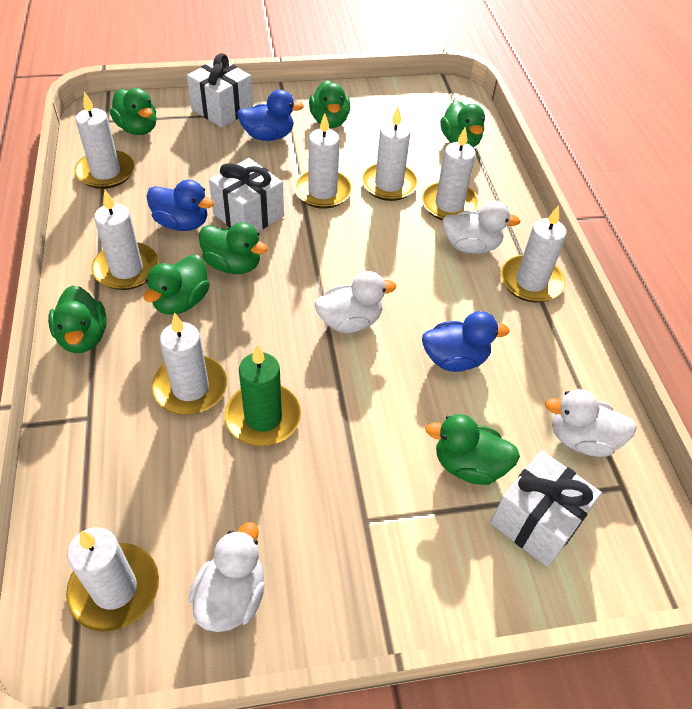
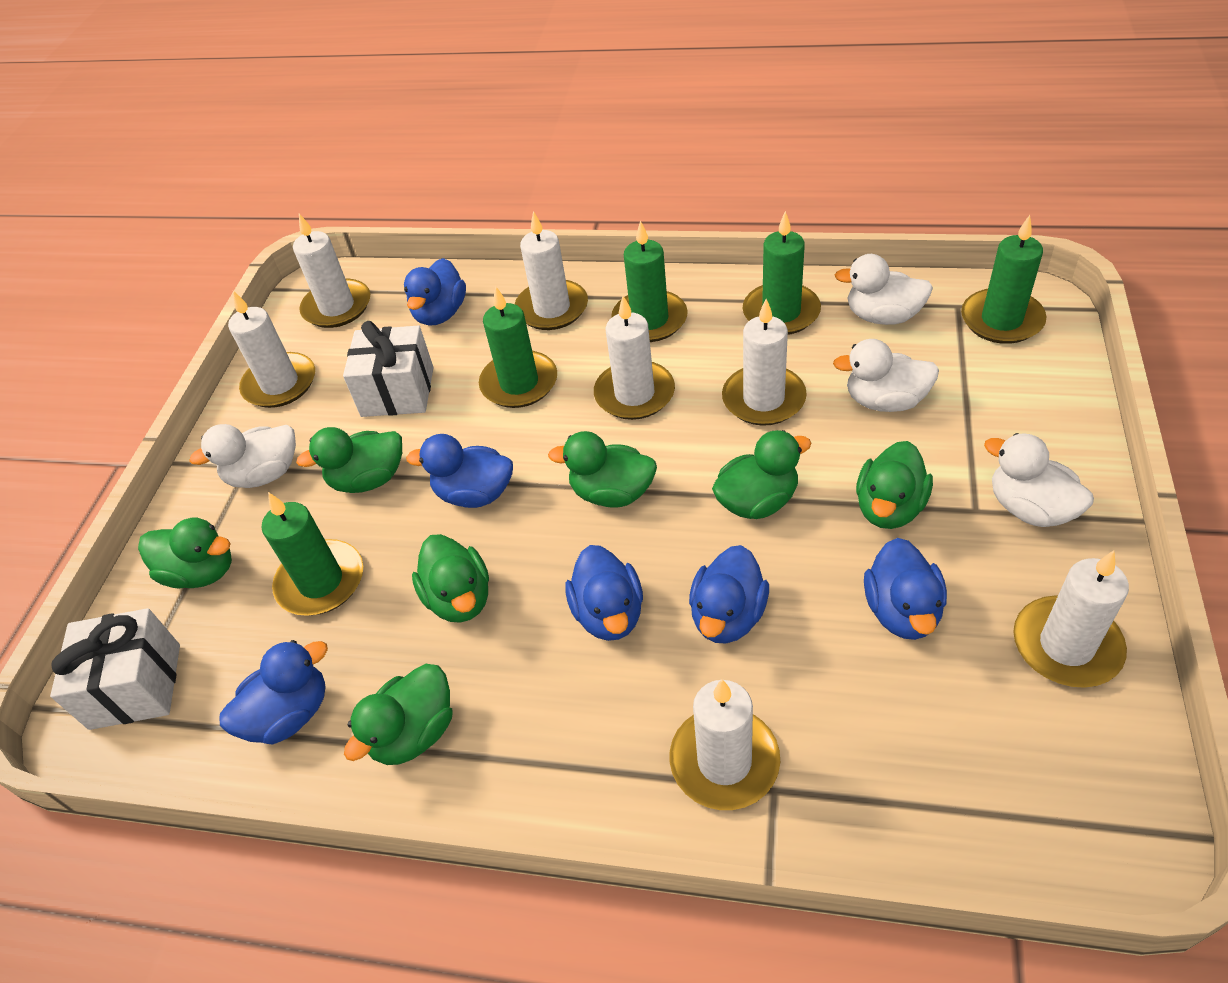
blue duck: 3 -> 6
green candle: 1 -> 5
white candle: 8 -> 7
white gift: 3 -> 2

